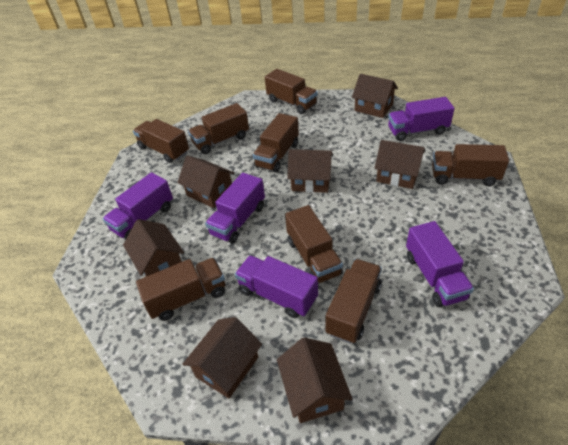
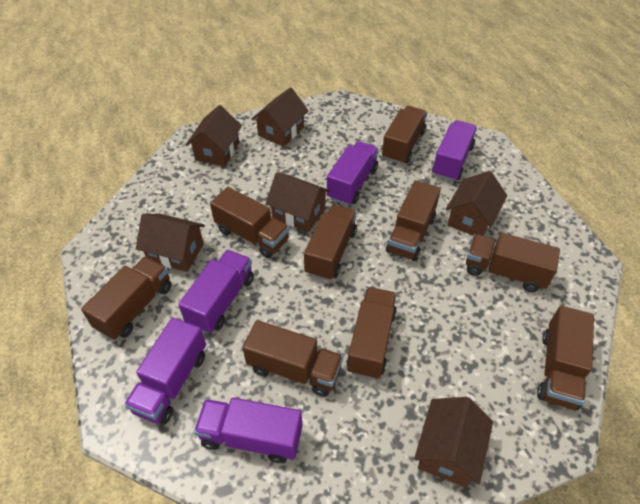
brown house: 7 -> 6
brown truck: 8 -> 9

